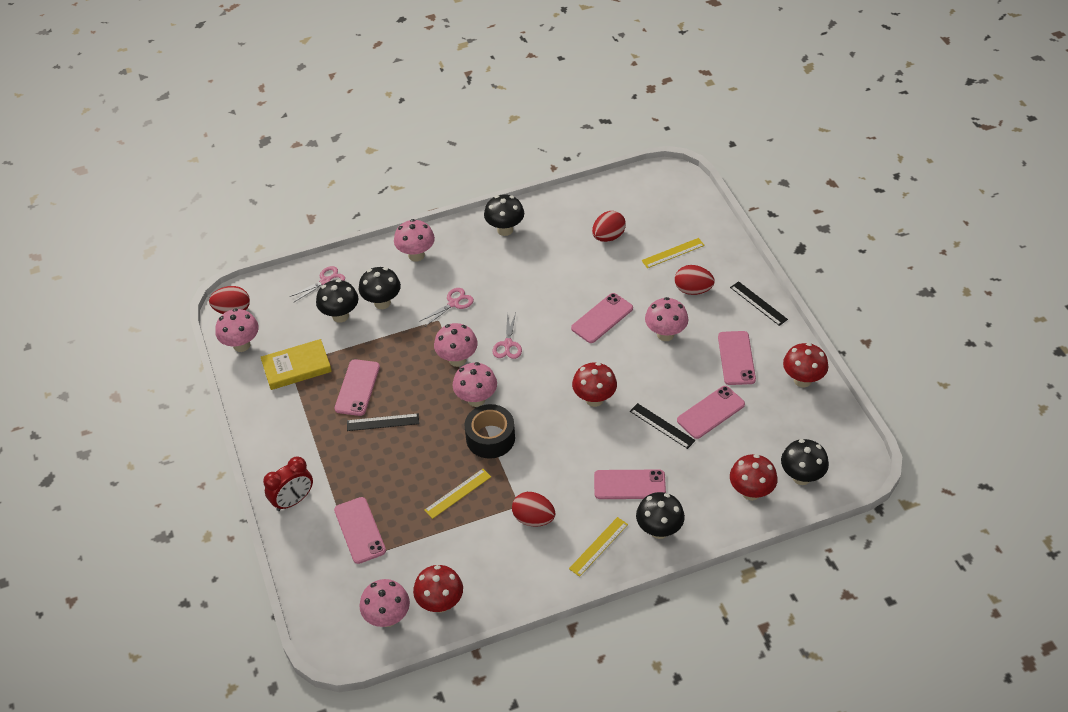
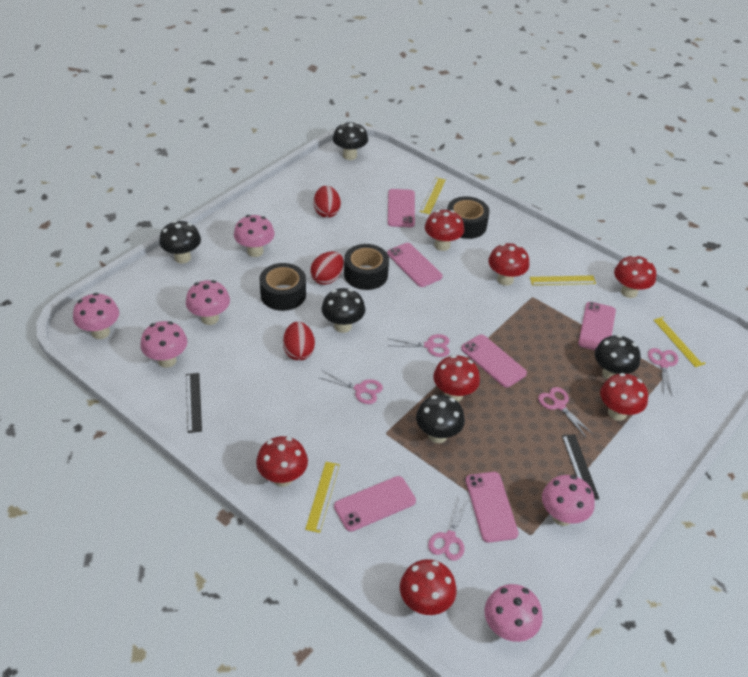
black ruler: 3 -> 2
black tape: 1 -> 3
pink scissors: 3 -> 5
red clock: 1 -> 0
red egg: 4 -> 3
red mushroom: 4 -> 7
yellow book: 1 -> 0
yellow ruler: 3 -> 4

